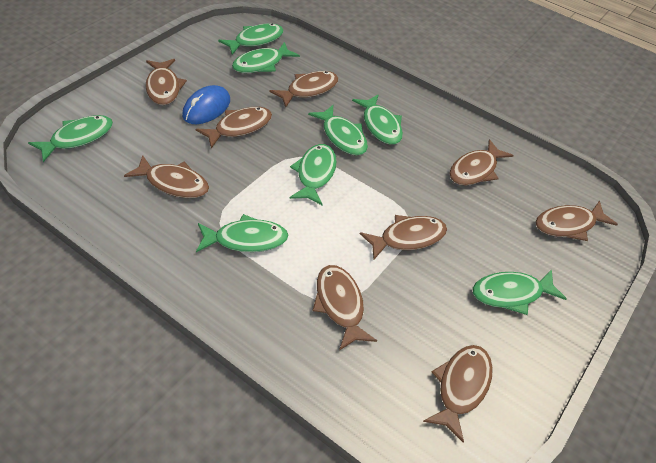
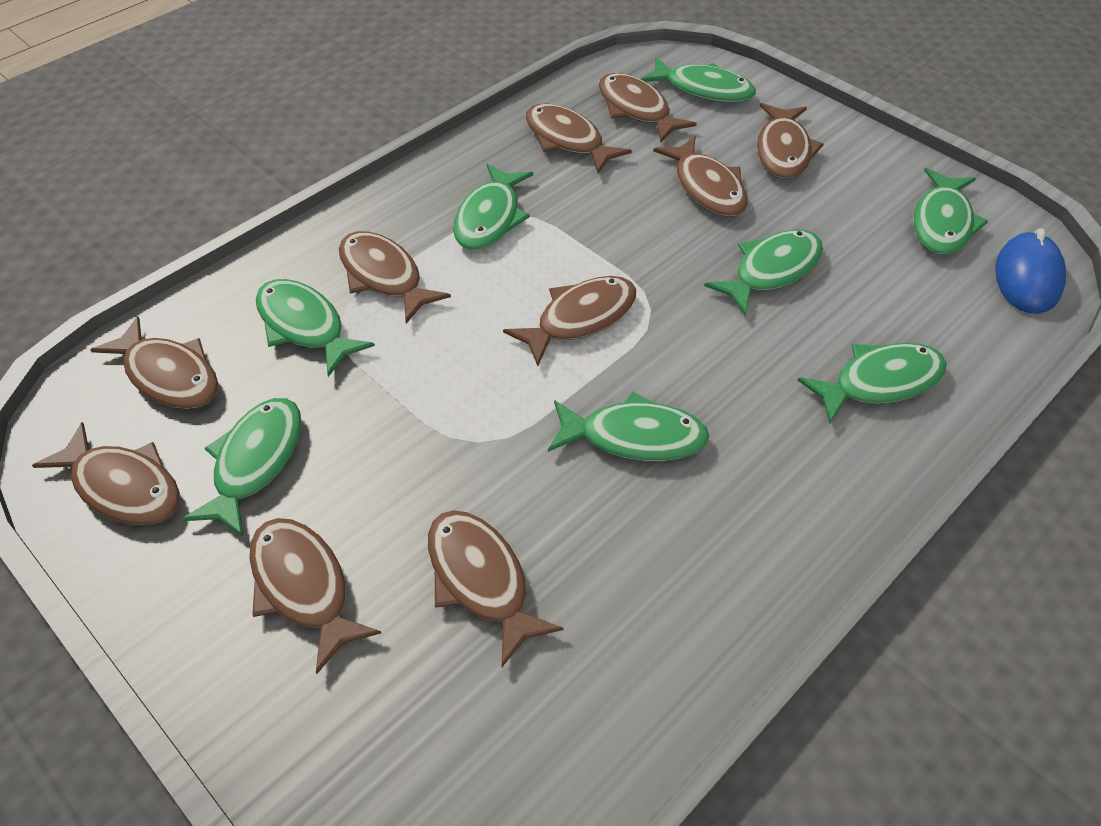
brown fish: 9 -> 10

